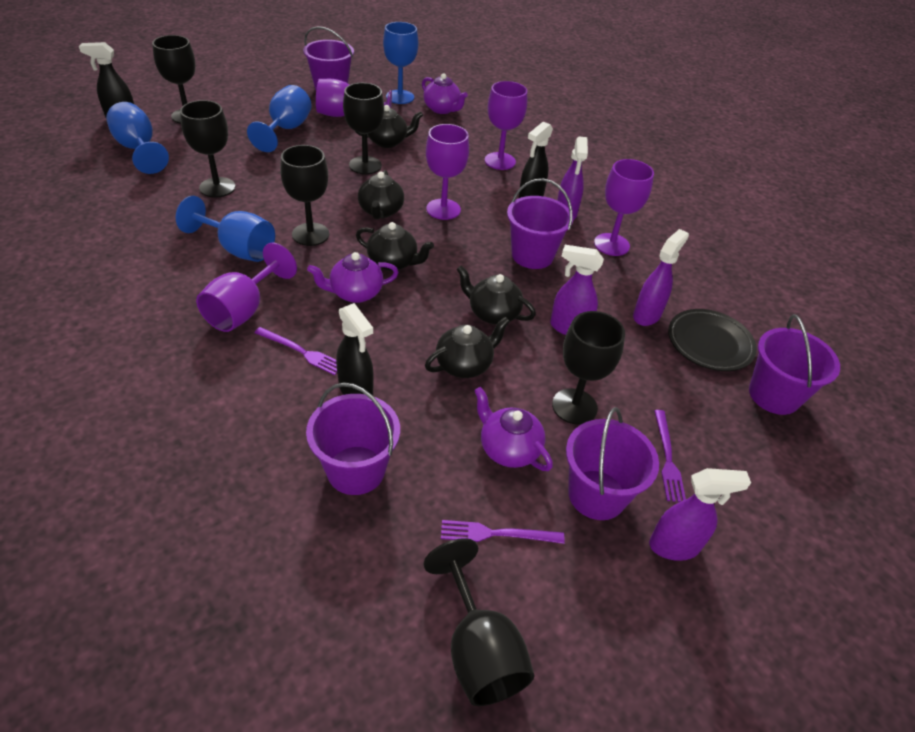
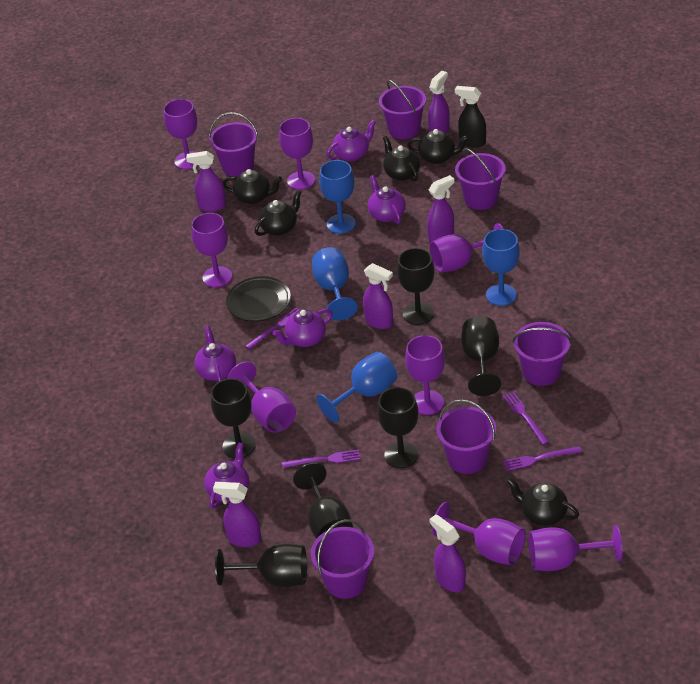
black spray bottle: 3 -> 1
purple bucket: 5 -> 6
purple fork: 3 -> 4
purple goblet: 5 -> 8
purple spray bottle: 4 -> 6
purple teapot: 3 -> 5

